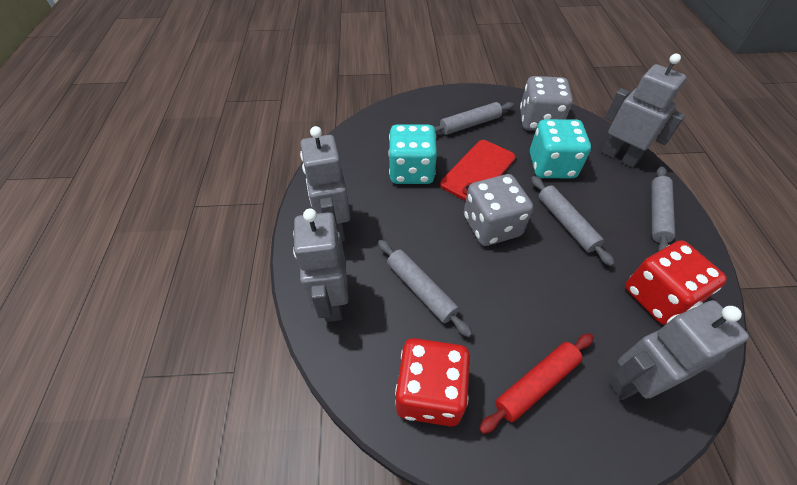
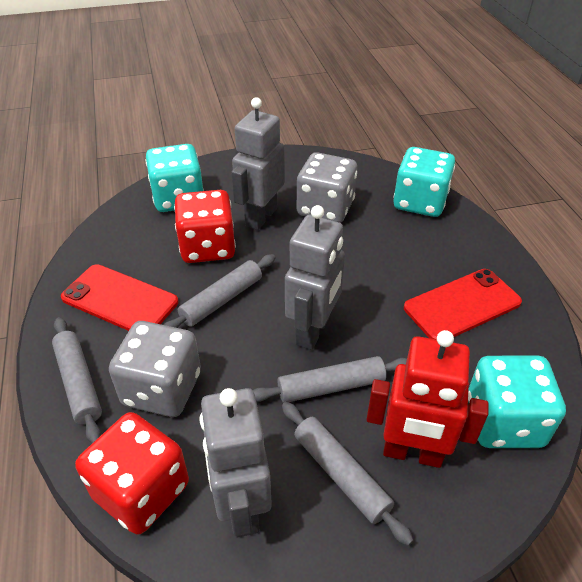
grey robot: 4 -> 3
red phone: 1 -> 2
red robot: 0 -> 1
red rolling pin: 1 -> 0
turquoise dice: 2 -> 3

